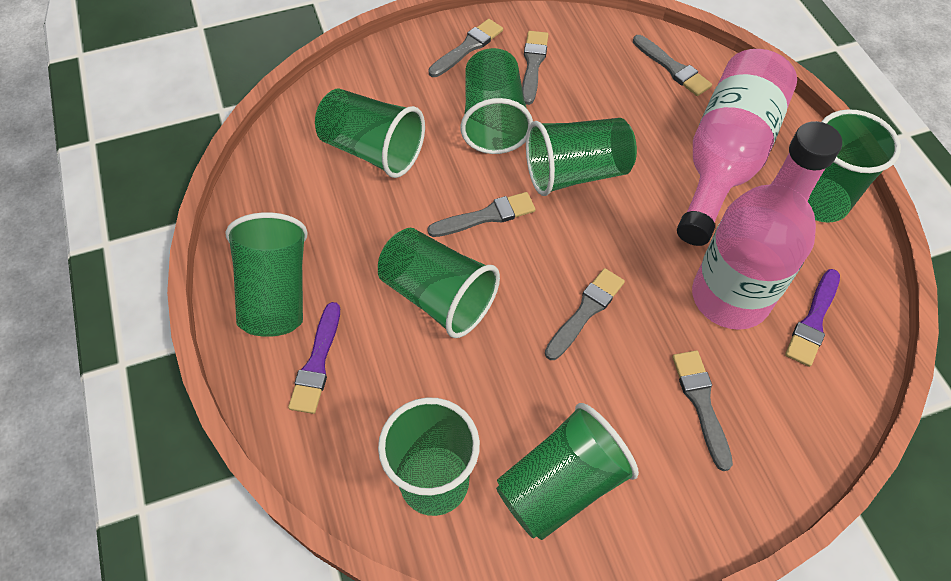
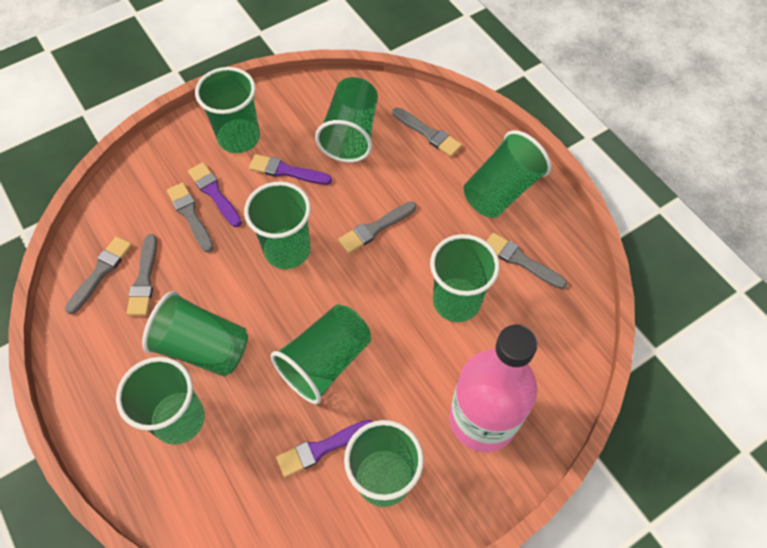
green cup: 8 -> 9
pink bottle: 2 -> 1
purple brush: 2 -> 3

